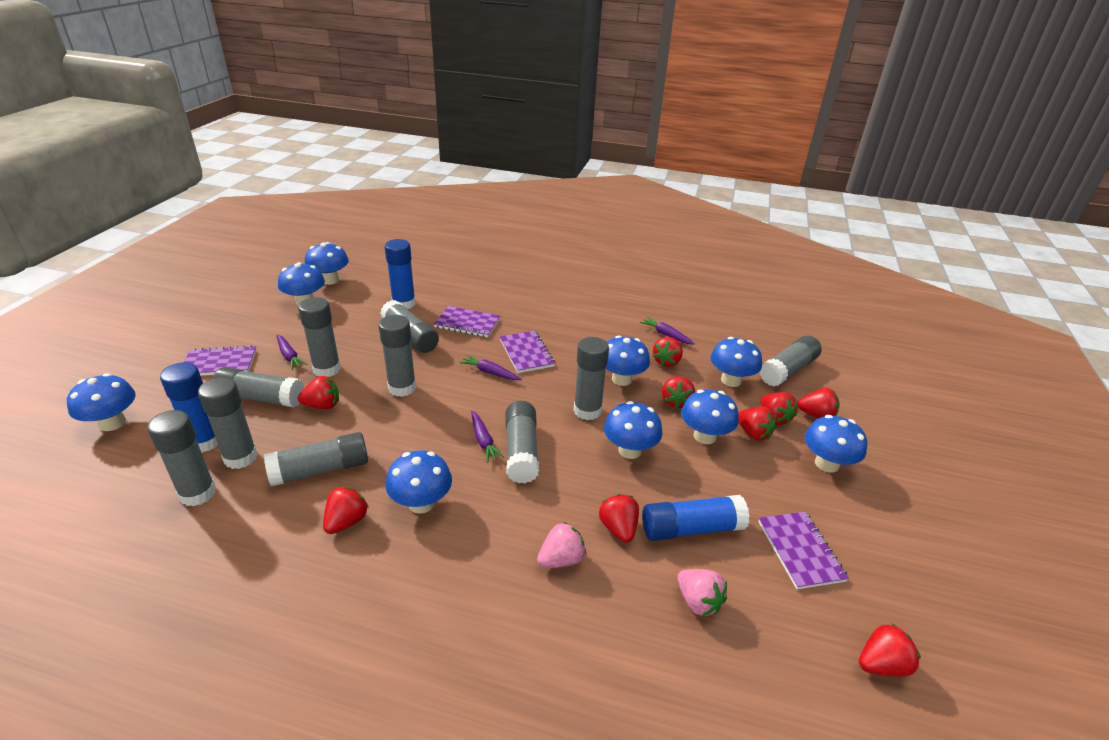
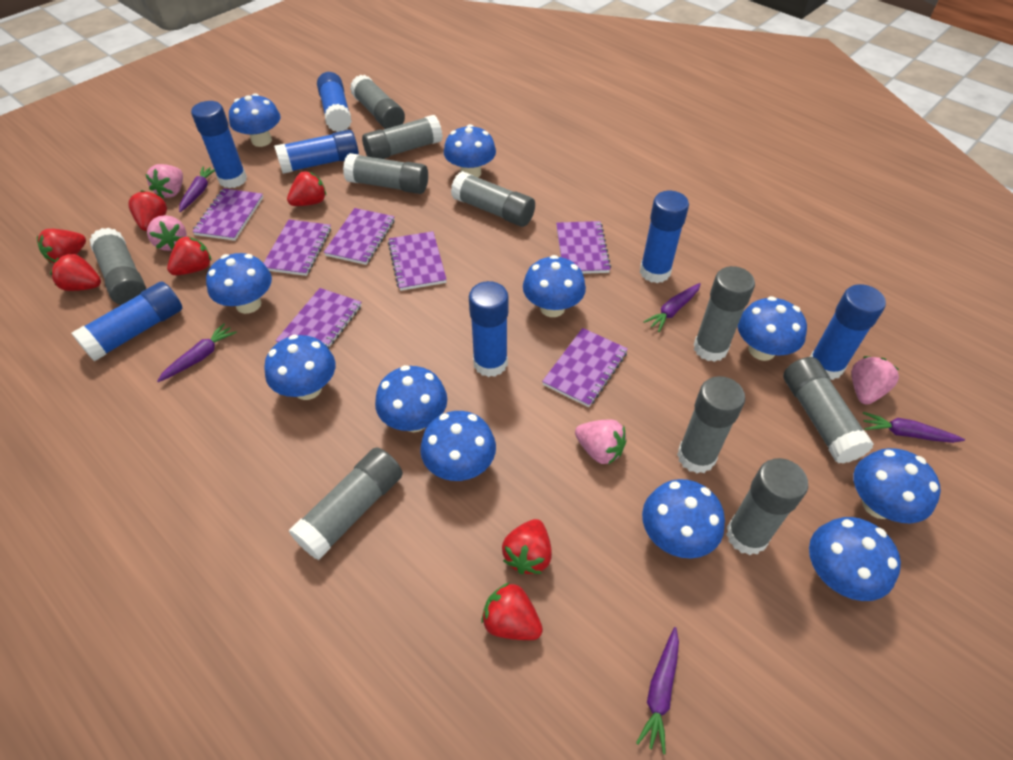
blue glue stick: 3 -> 7
blue mushroom: 9 -> 11
pink strawberry: 2 -> 4
purple carrot: 4 -> 5
purple notebook: 4 -> 7
red strawberry: 9 -> 7

